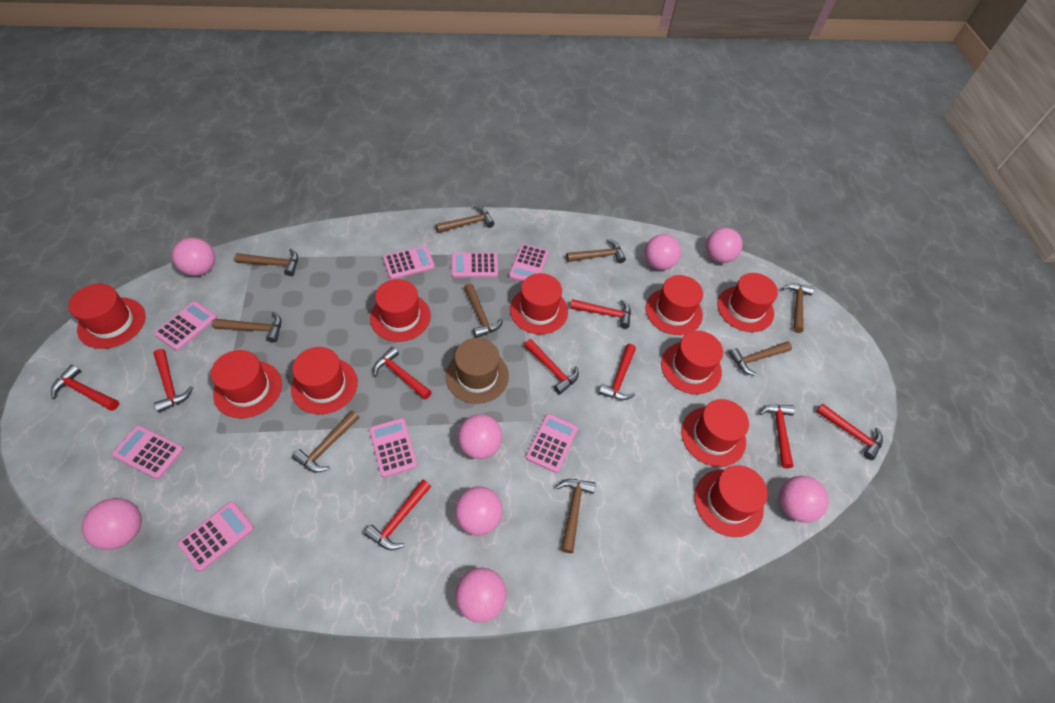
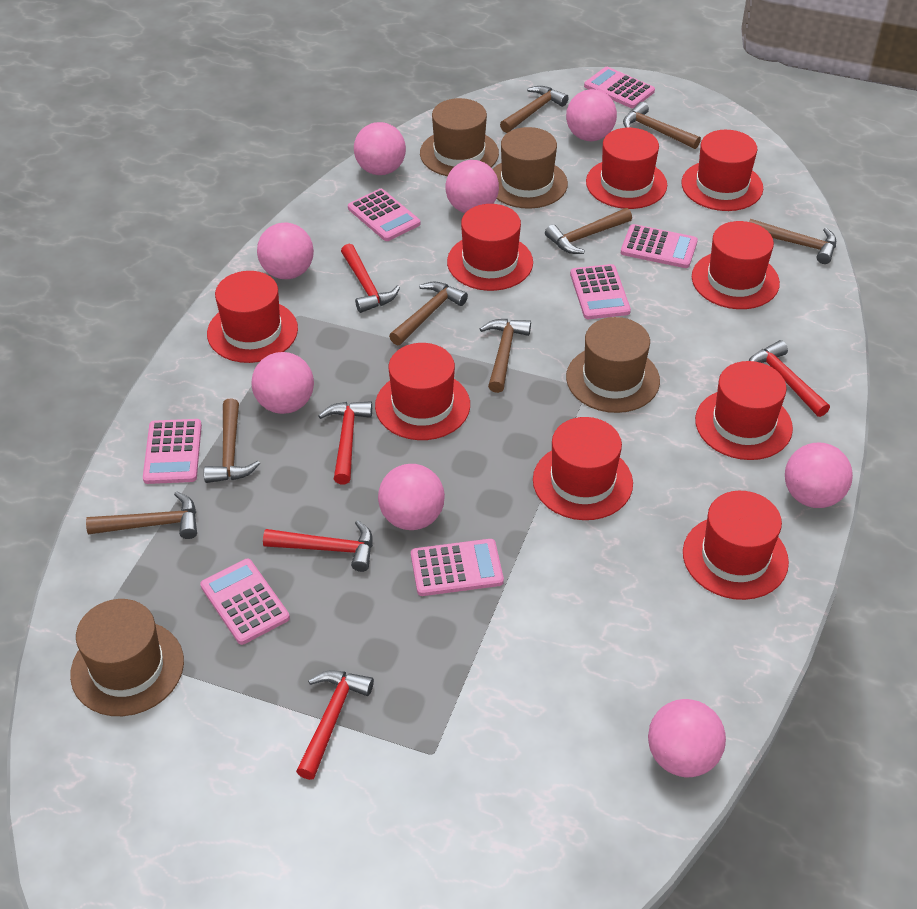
brown hammer: 9 -> 8
brown hat: 1 -> 4
pink calculator: 8 -> 7
red hammer: 9 -> 5
red hat: 10 -> 9

